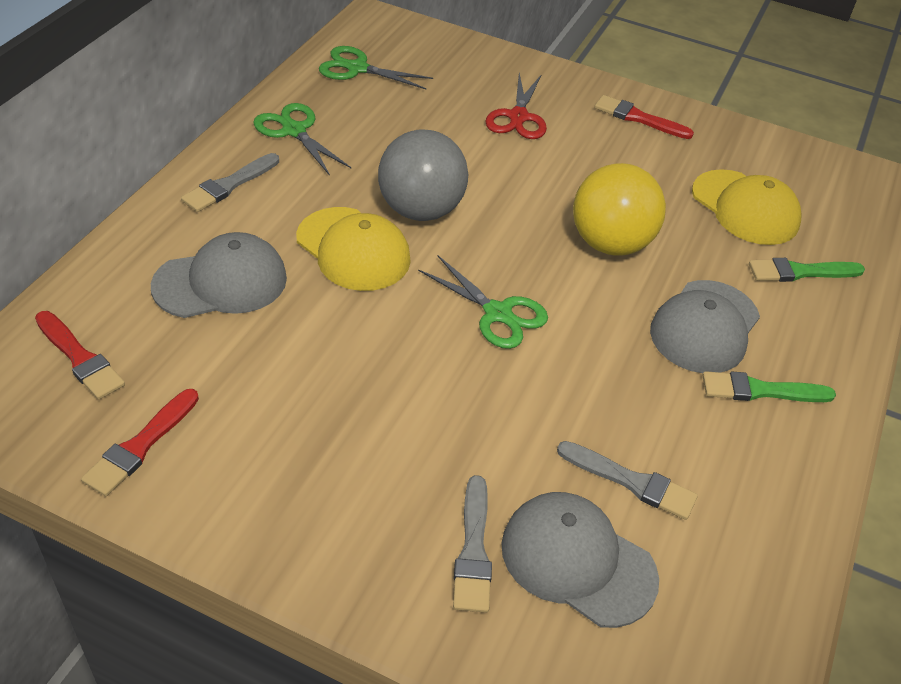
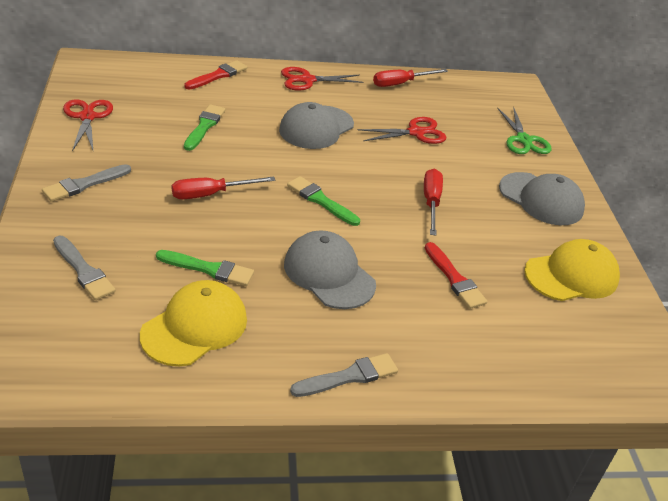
green brush: 2 -> 3
green scissors: 3 -> 1
grey ball: 1 -> 0
red brush: 3 -> 2
red scissors: 1 -> 3
red screwdriver: 0 -> 3
yellow ball: 1 -> 0

